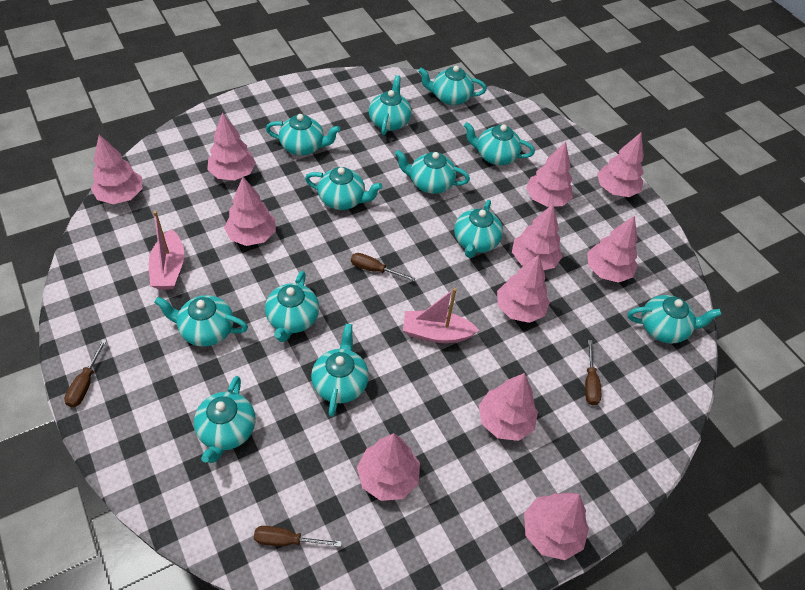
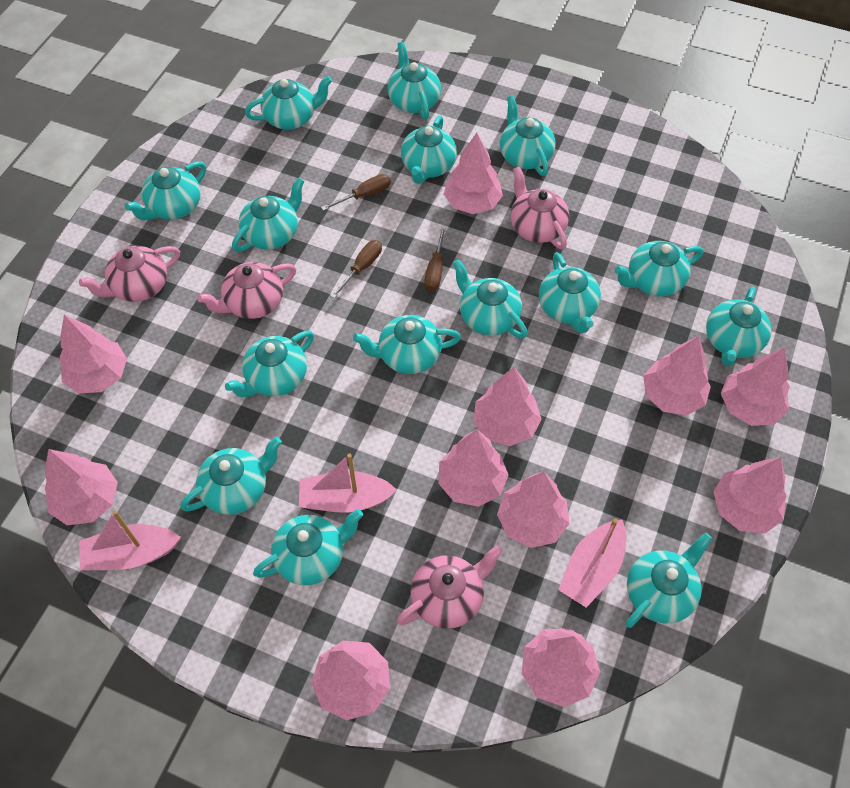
brown screwdriver: 4 -> 3
pink boat: 2 -> 3
pink teapot: 0 -> 4
turquoise teapot: 12 -> 15

